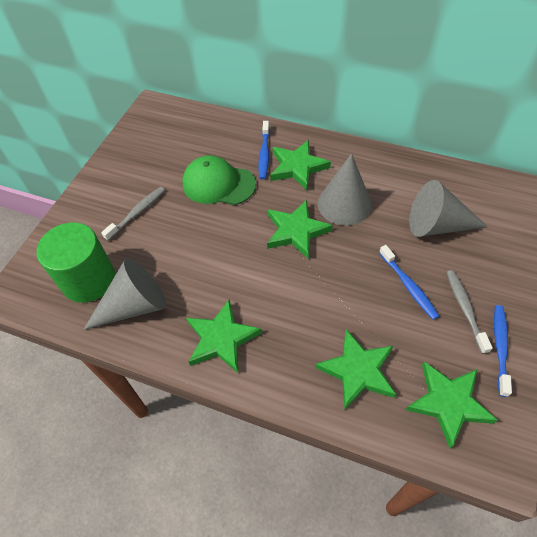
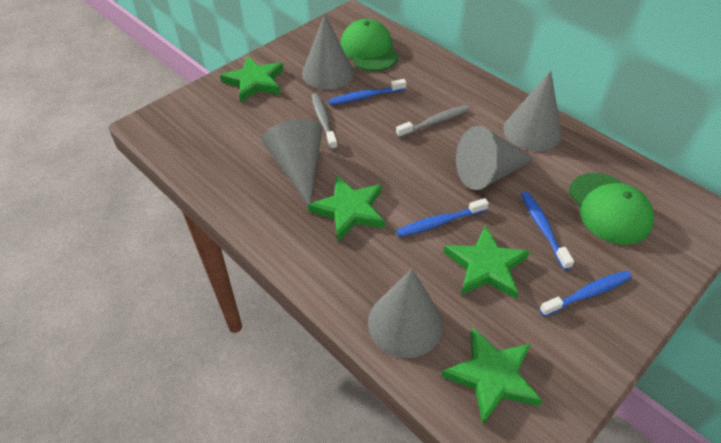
blue toothbrush: 3 -> 4
green cap: 1 -> 2
green cylinder: 1 -> 0
green star: 5 -> 4
grey cone: 3 -> 5

